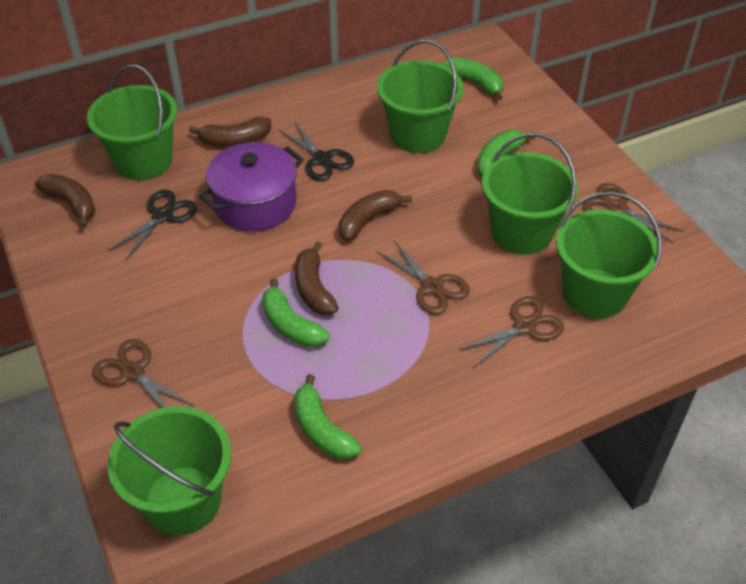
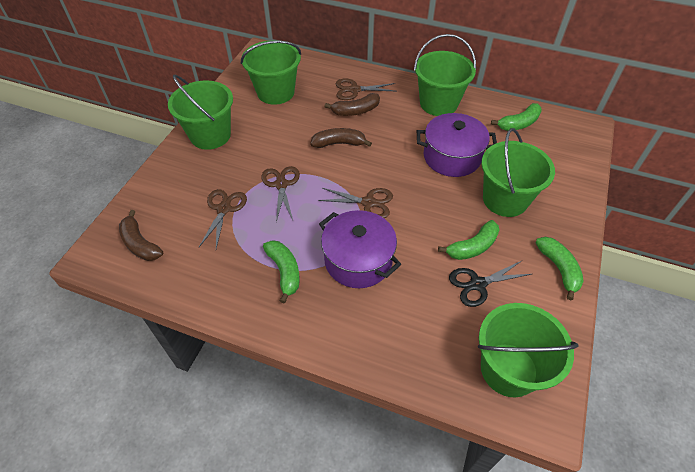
black scissors: 2 -> 1
brown banana: 4 -> 3
purple pot: 1 -> 2

